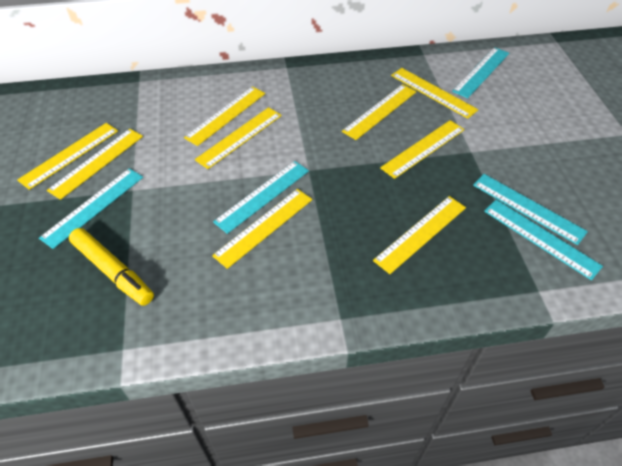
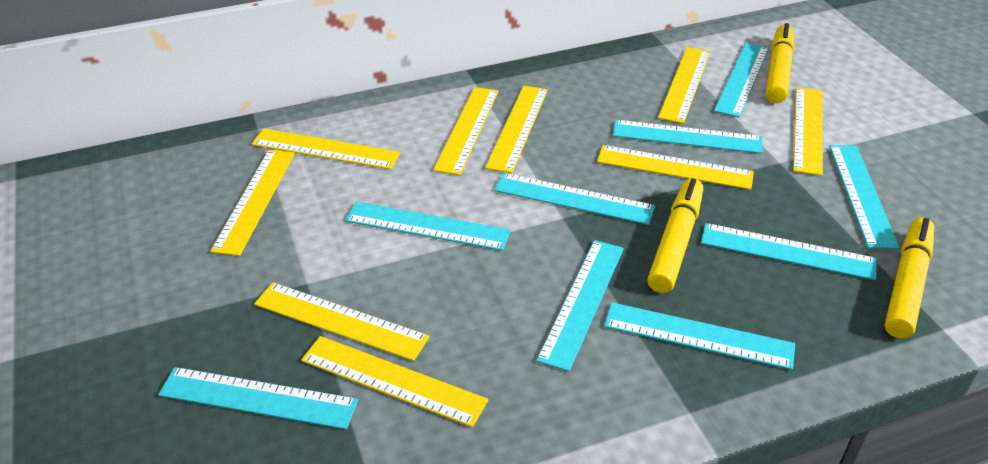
turquoise ruler: 5 -> 9
yellow marker: 1 -> 3

